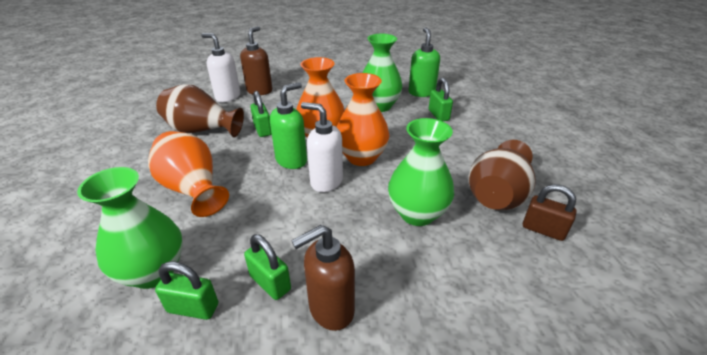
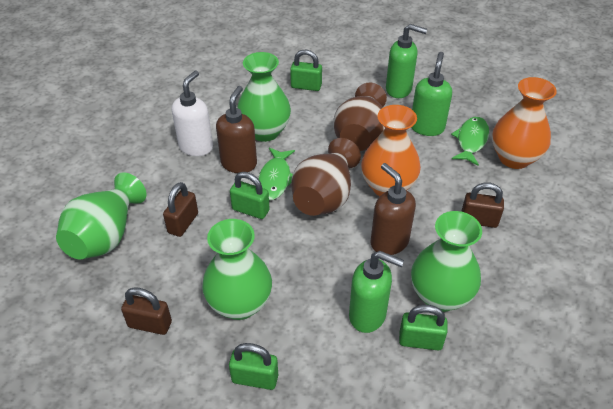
brown padlock: 1 -> 3
green fish: 0 -> 2
green soap dispenser: 2 -> 3
green vase: 3 -> 4
orange vase: 3 -> 2
white soap dispenser: 2 -> 1

